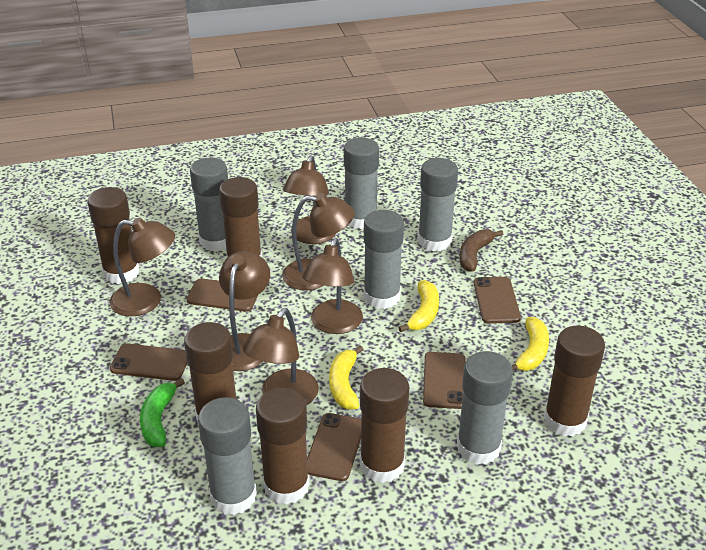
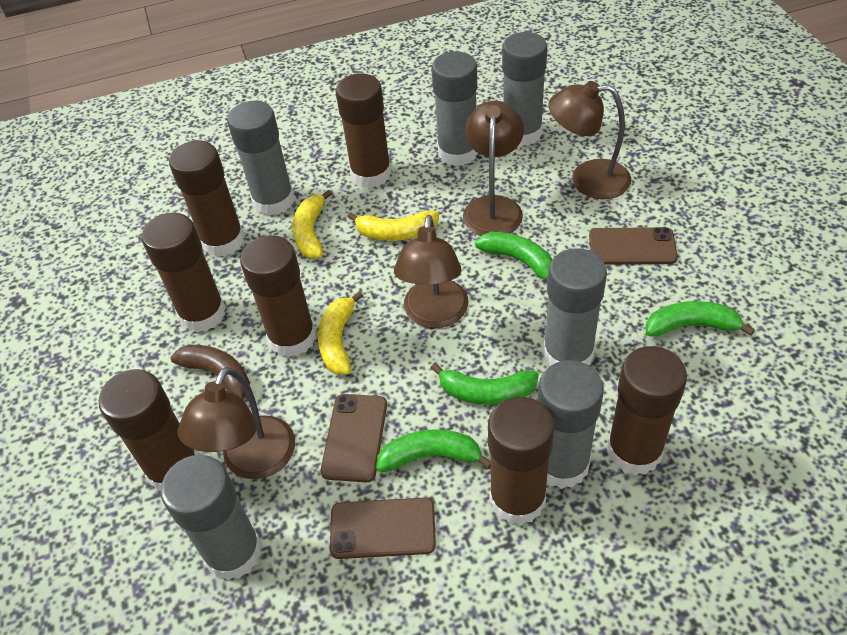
brown glue stick: 6 -> 7
brown lamp: 6 -> 4
brown phone: 5 -> 3
green banana: 1 -> 4

